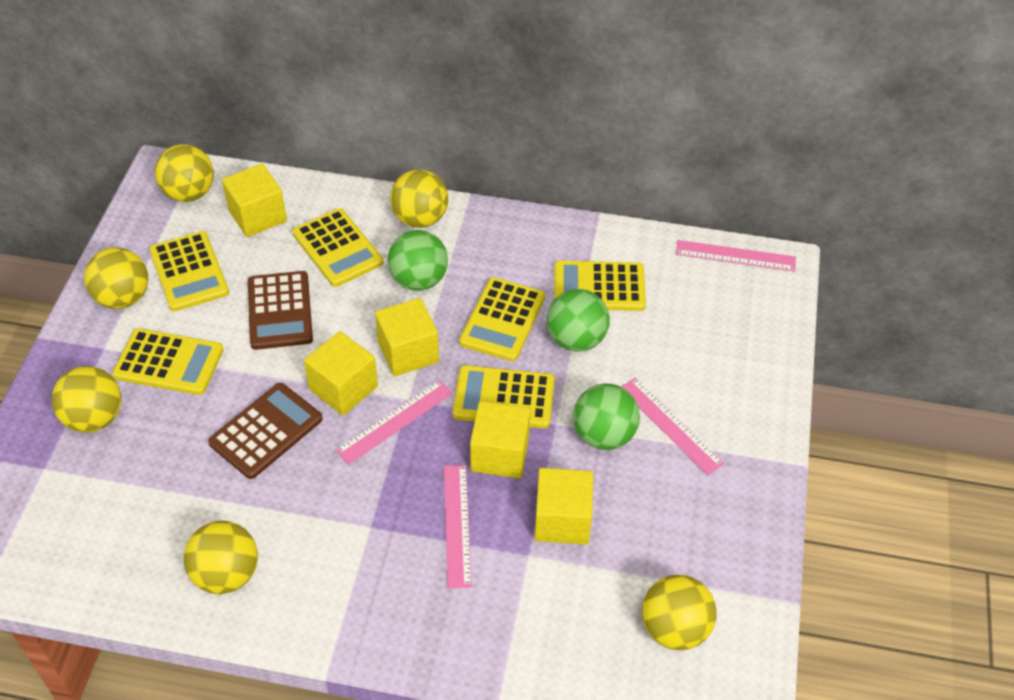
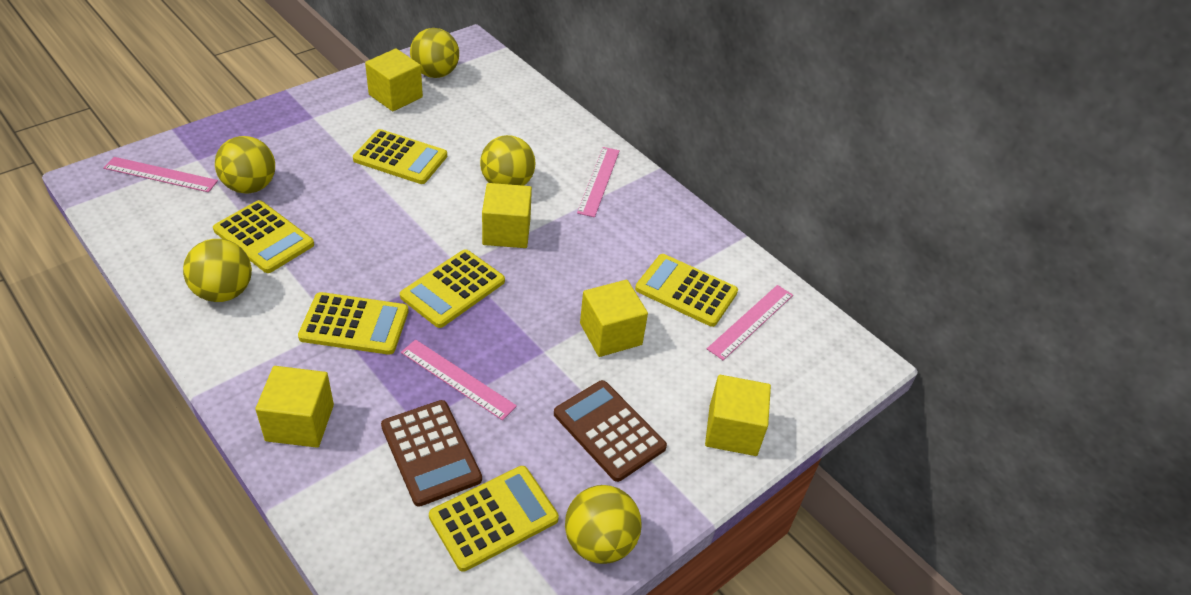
green ball: 3 -> 0
yellow ball: 6 -> 5

